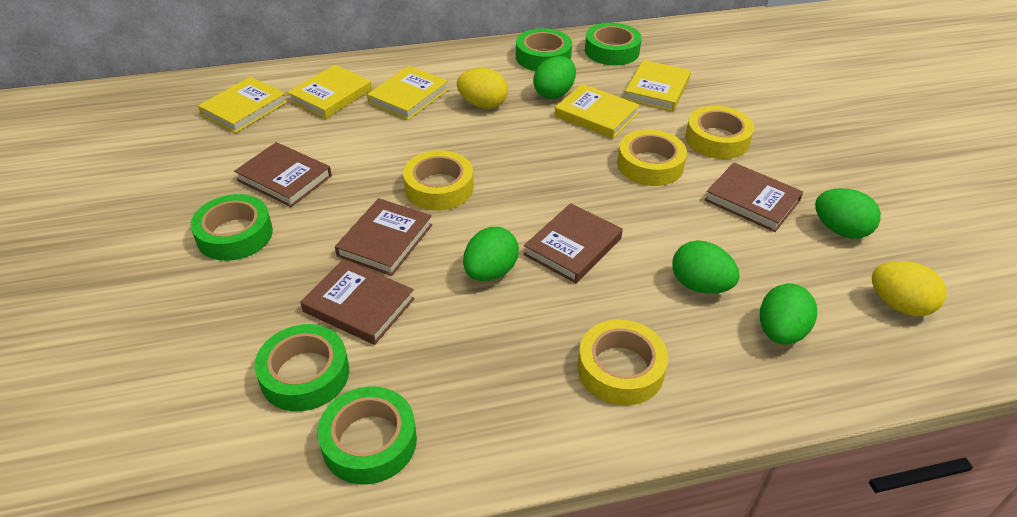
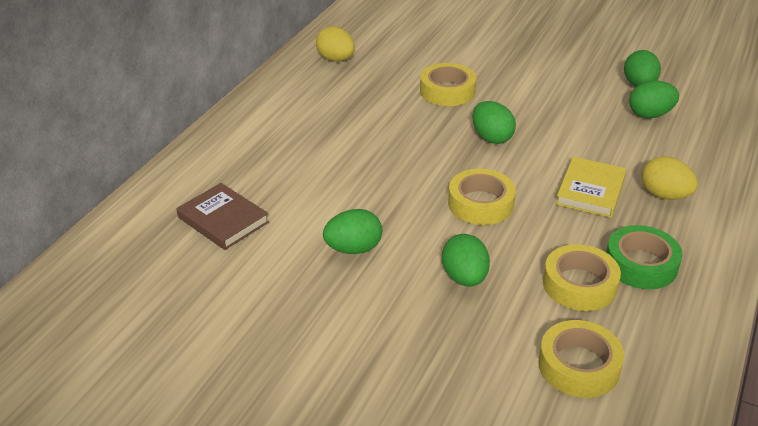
brown book: 5 -> 1
green tape: 5 -> 1
yellow book: 5 -> 1

